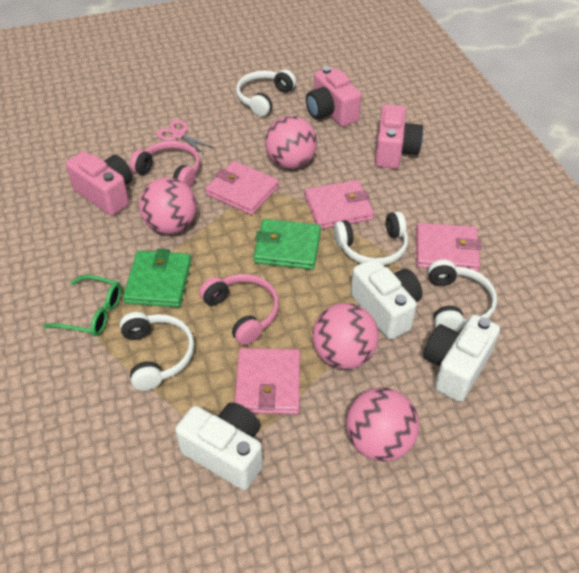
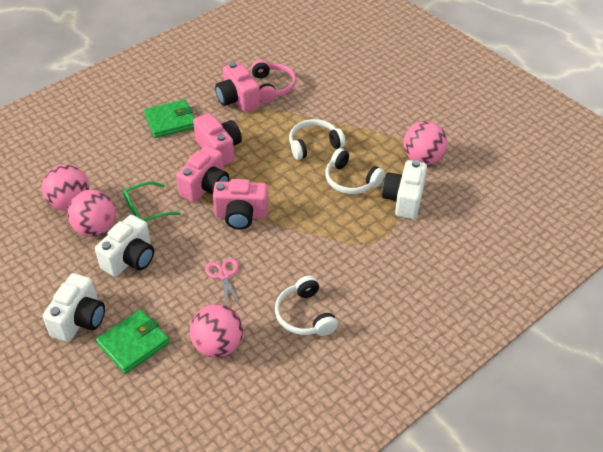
pink camera: 3 -> 4
pink headphones: 2 -> 1
pink wallet: 4 -> 0
white headphones: 4 -> 3

